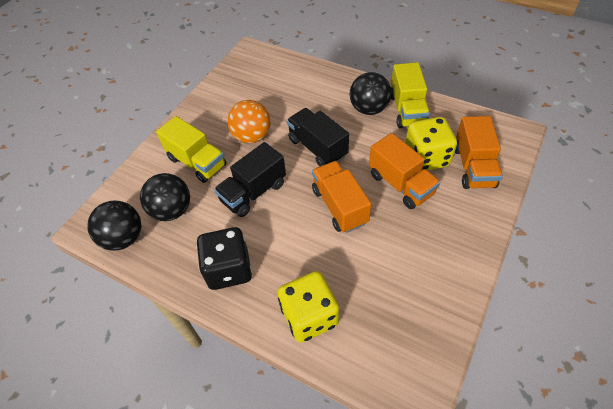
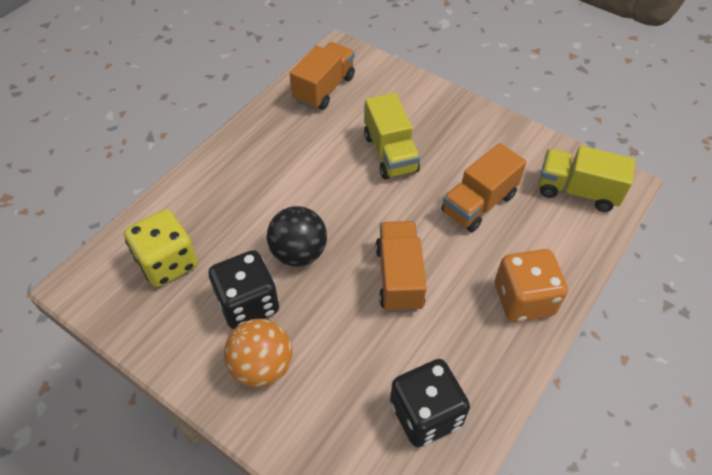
black ball: 3 -> 1
black dice: 1 -> 2
black truck: 2 -> 0
orange dice: 0 -> 1
yellow dice: 2 -> 1

